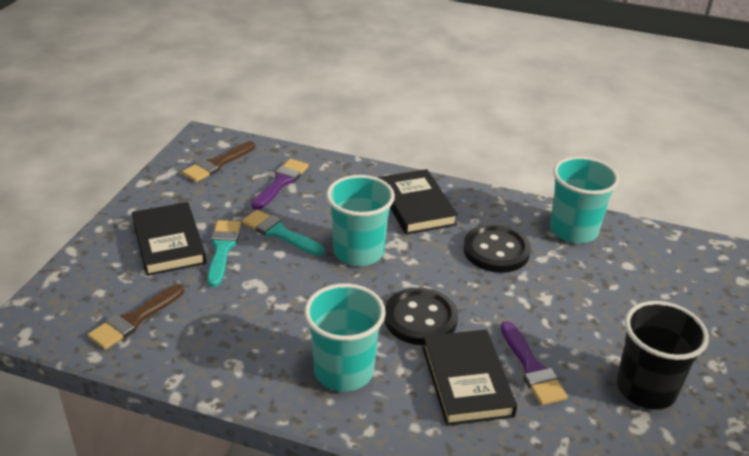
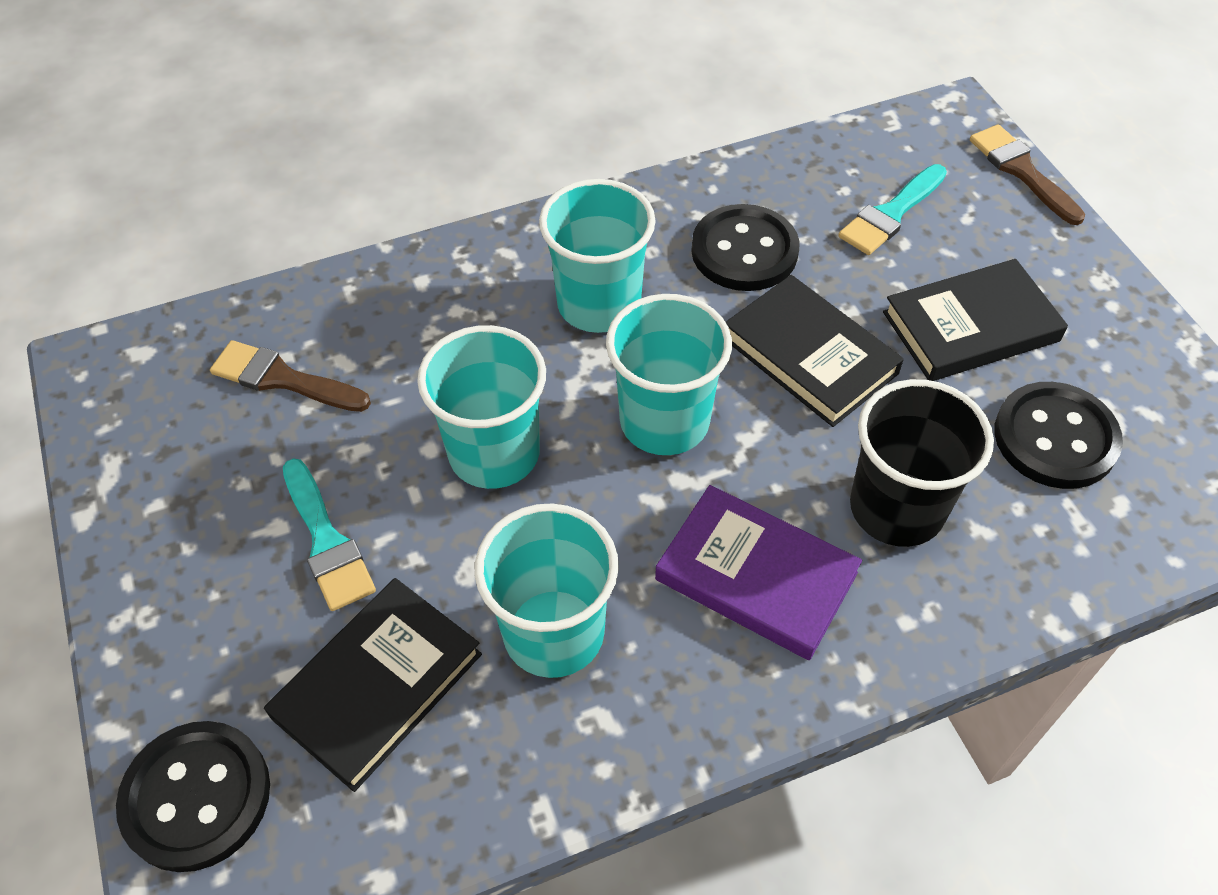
black button: 2 -> 3
purple book: 0 -> 1
purple brush: 2 -> 0
turquoise cup: 3 -> 4

